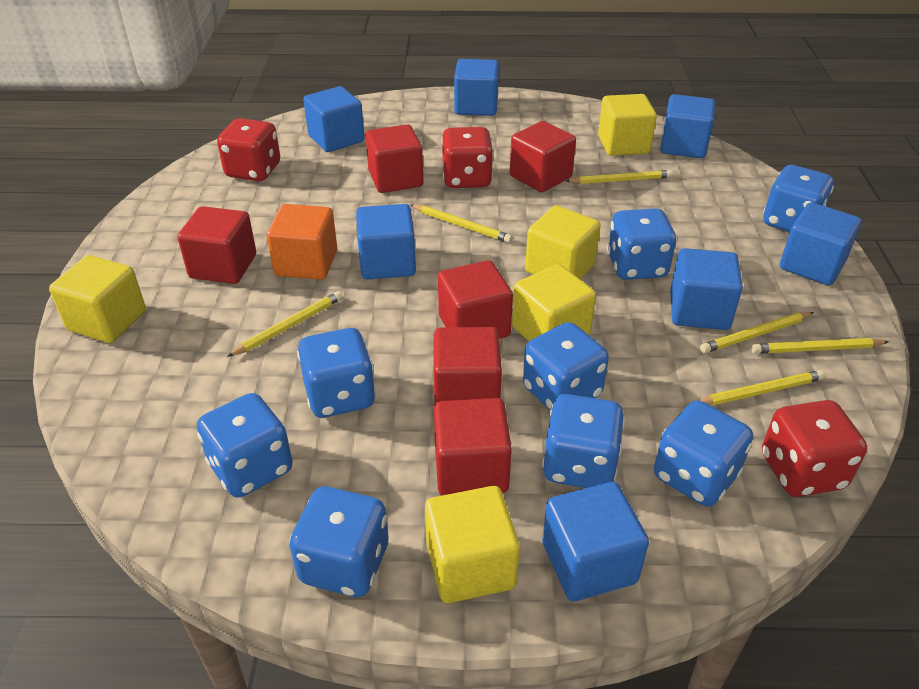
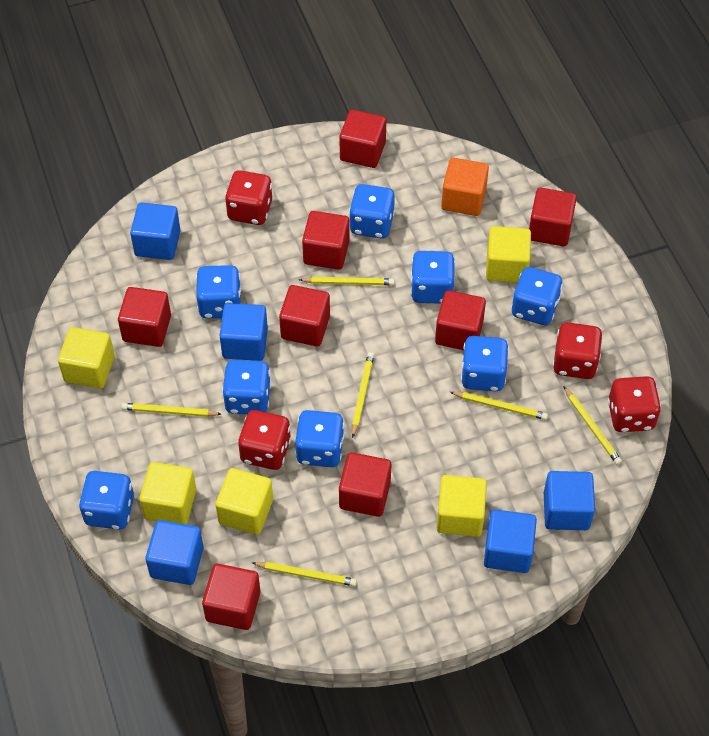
blue cube: 7 -> 5
red cube: 6 -> 8
red dice: 3 -> 4

